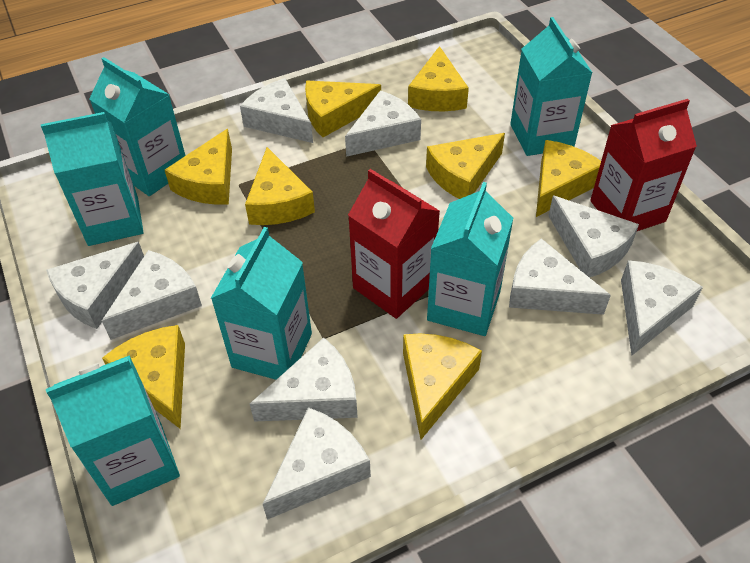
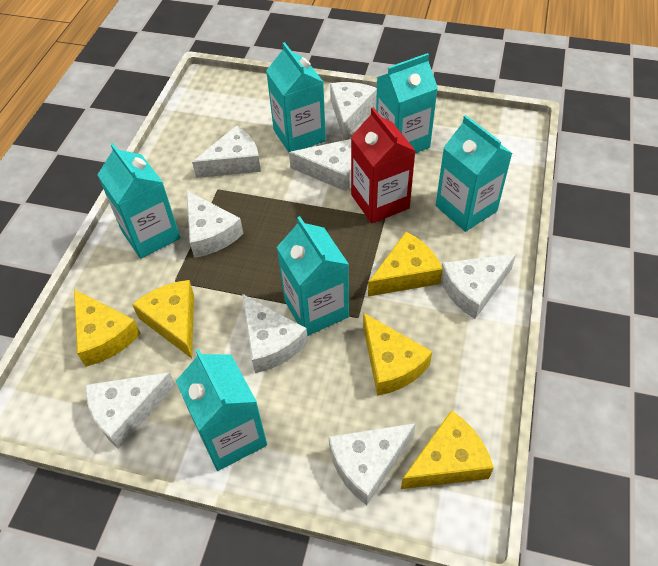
red carton: 2 -> 1
white cheese: 9 -> 8
yellow cheese: 8 -> 5

